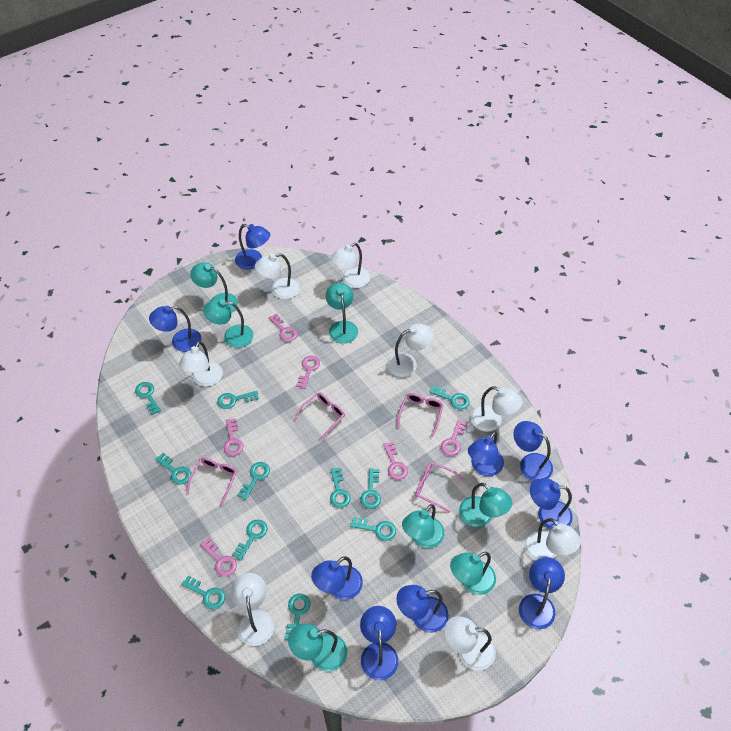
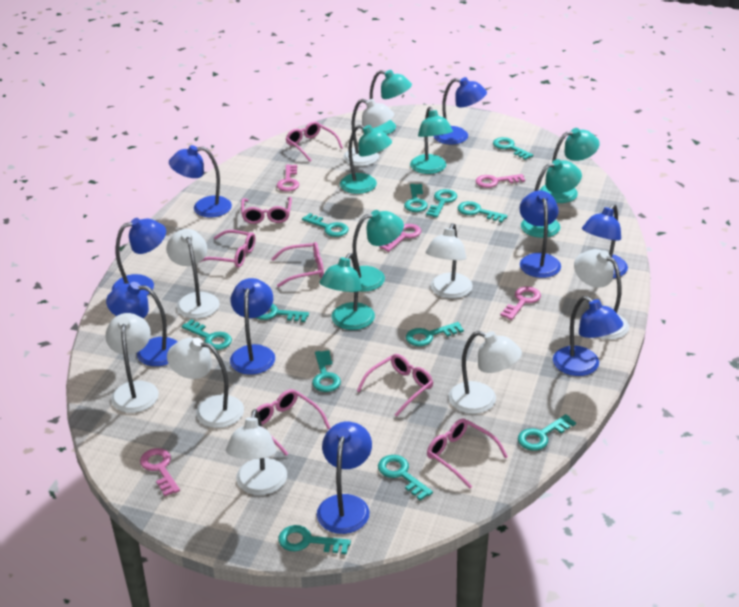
pink glasses: 4 -> 7
pink key: 6 -> 5
turquoise key: 11 -> 12

